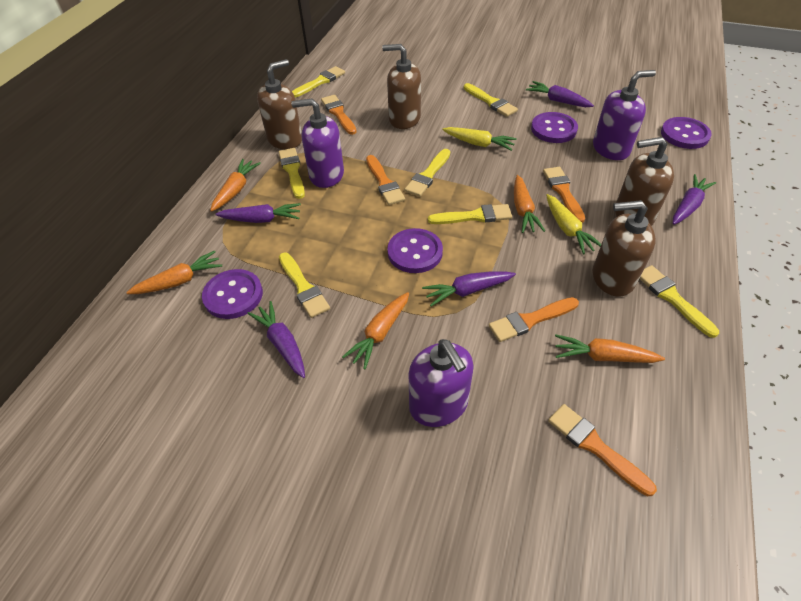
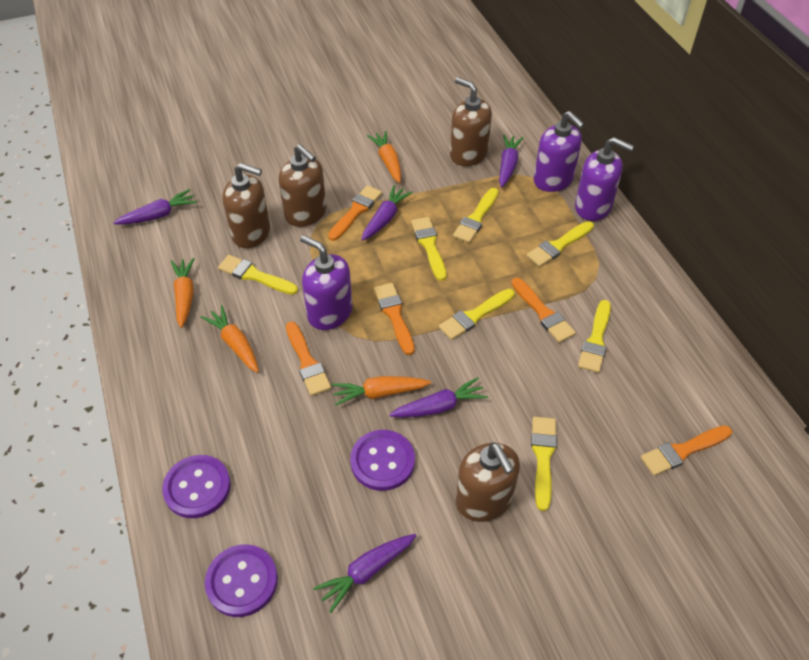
orange carrot: 5 -> 4
purple button: 4 -> 3
yellow carrot: 2 -> 0

